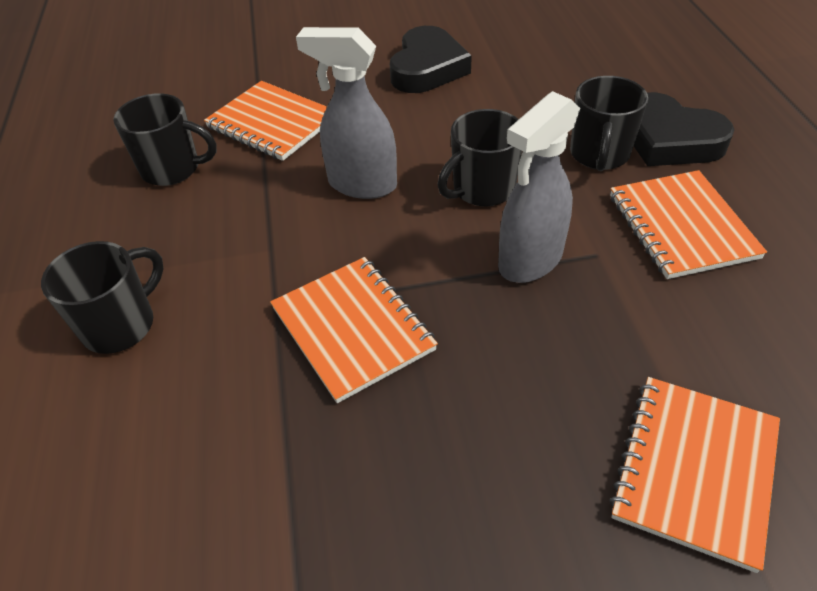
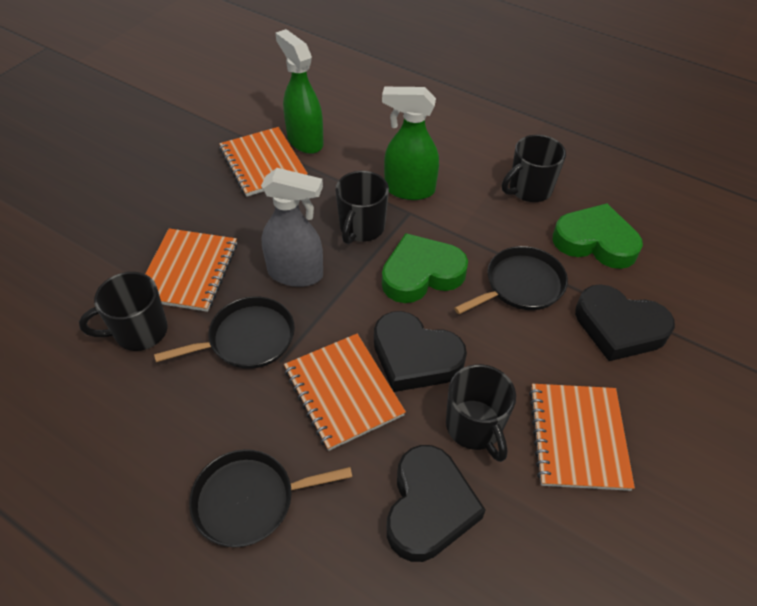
black heart: 2 -> 3
black pan: 0 -> 3
green heart: 0 -> 2
green spray bottle: 0 -> 2
grey spray bottle: 2 -> 1

